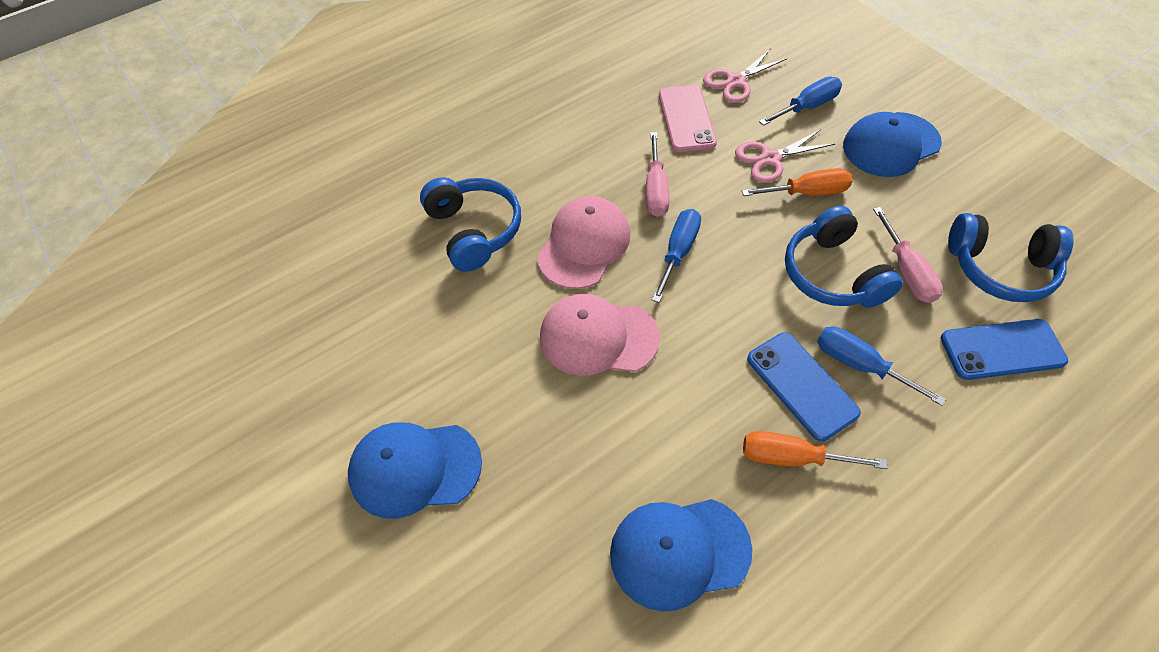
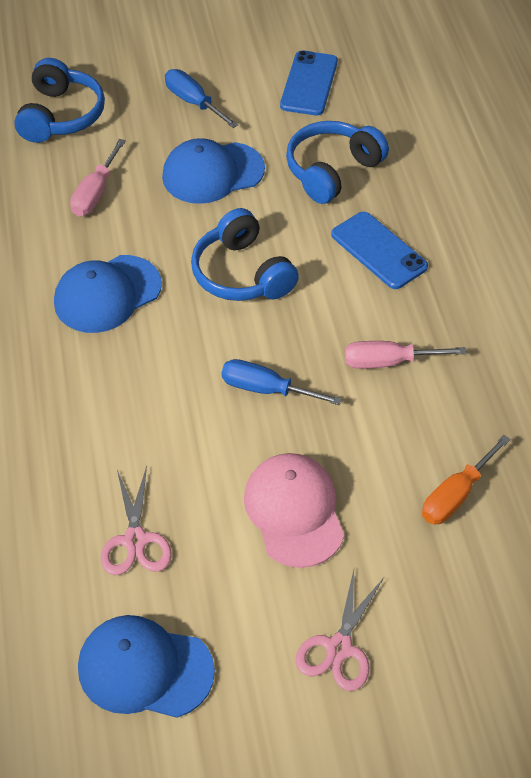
blue screwdriver: 3 -> 2
orange screwdriver: 2 -> 1
pink cap: 2 -> 1
pink phone: 1 -> 0

